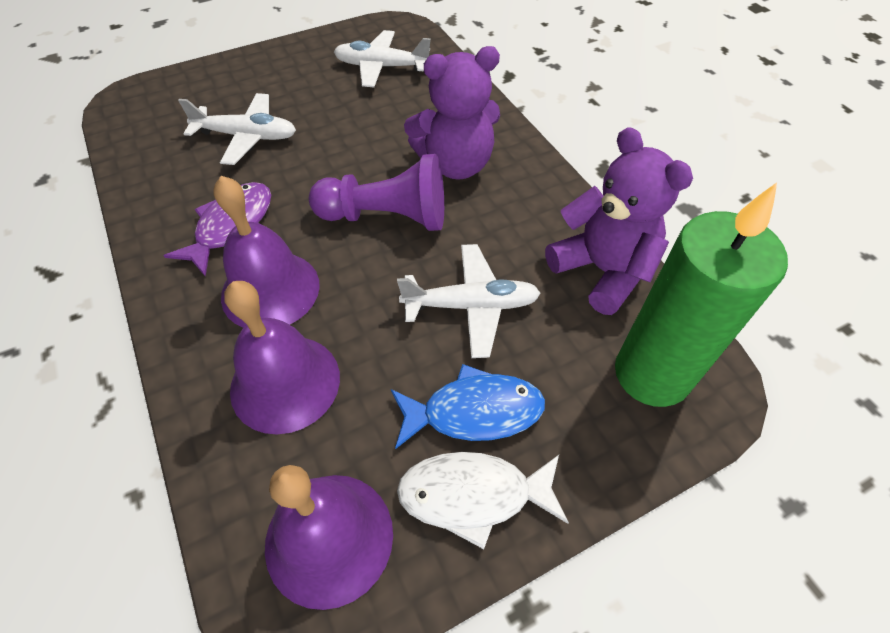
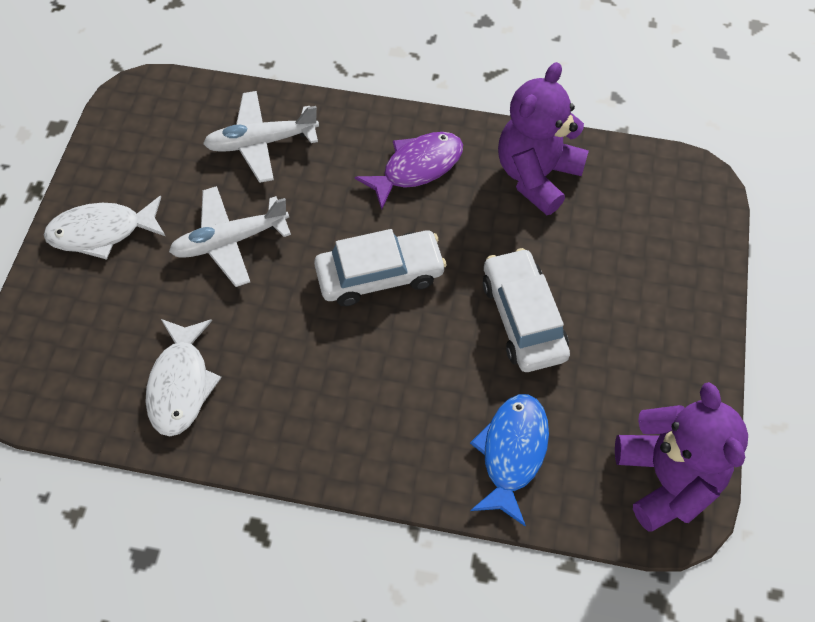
green candle: 1 -> 0
purple bell: 3 -> 0
purple pawn: 1 -> 0
white car: 0 -> 2
white fish: 1 -> 2
white plane: 3 -> 2

